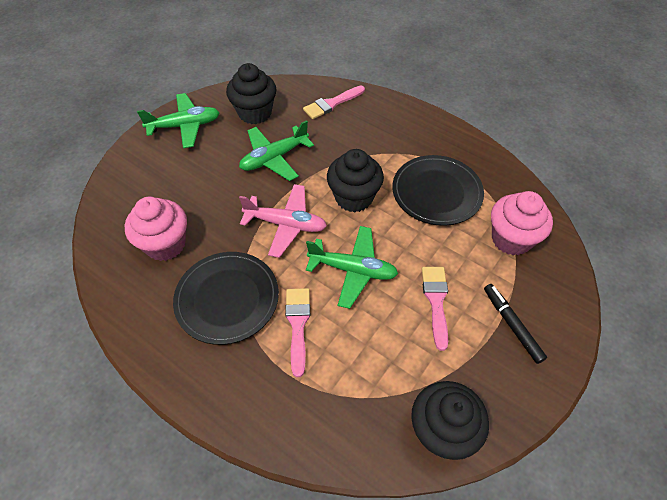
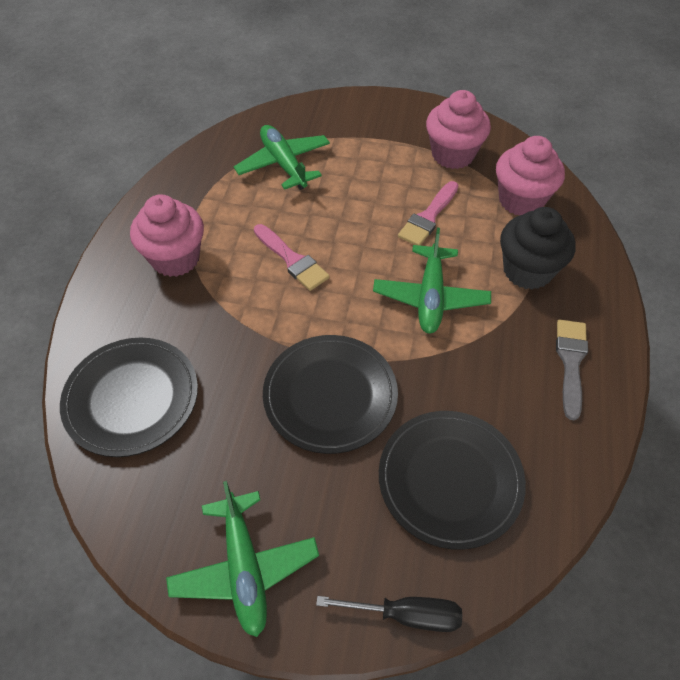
black cupcake: 3 -> 1
black marker: 1 -> 0
black plate: 2 -> 3
black screwdriver: 0 -> 1
grey brush: 0 -> 1
pink brush: 3 -> 2
pink cupcake: 2 -> 3
pink plane: 1 -> 0

